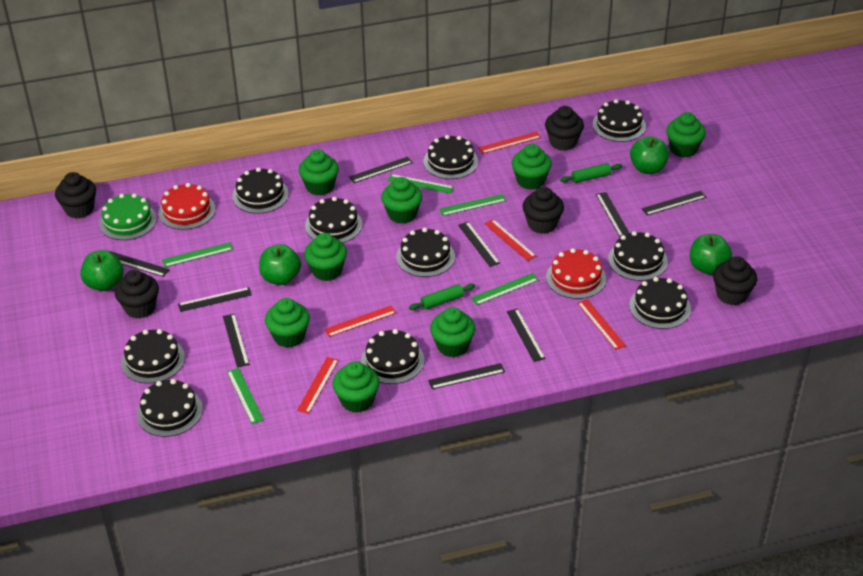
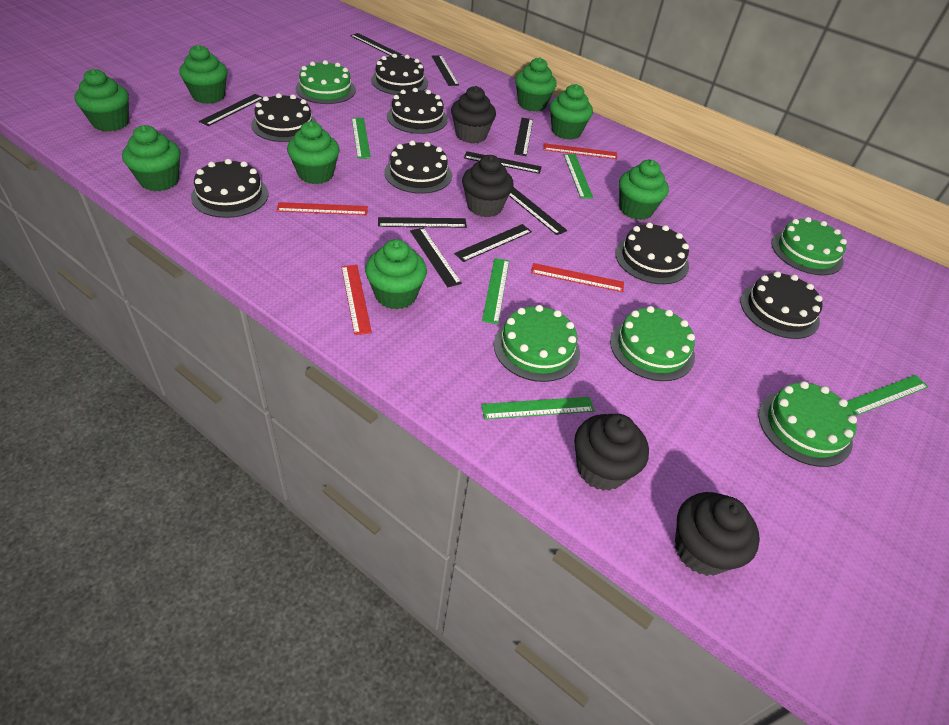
black cake: 10 -> 7
black cupcake: 5 -> 4
green apple: 4 -> 0
green cake: 1 -> 5
green rolling pin: 2 -> 0
red cake: 2 -> 0
red ruler: 5 -> 4

